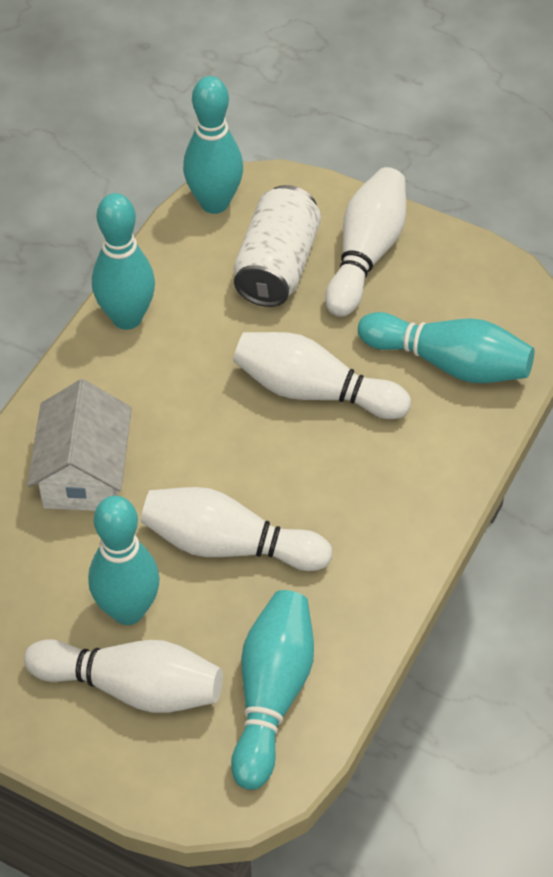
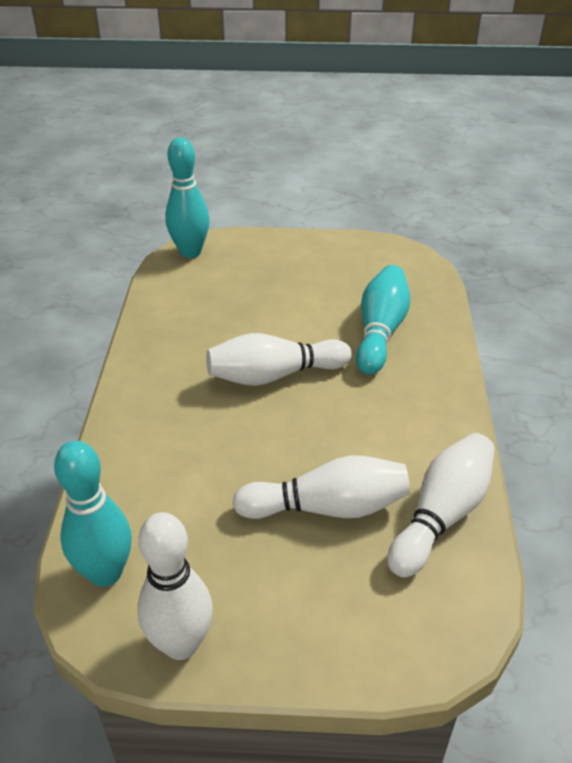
turquoise bowling pin: 5 -> 3
white can: 1 -> 0
white house: 1 -> 0

